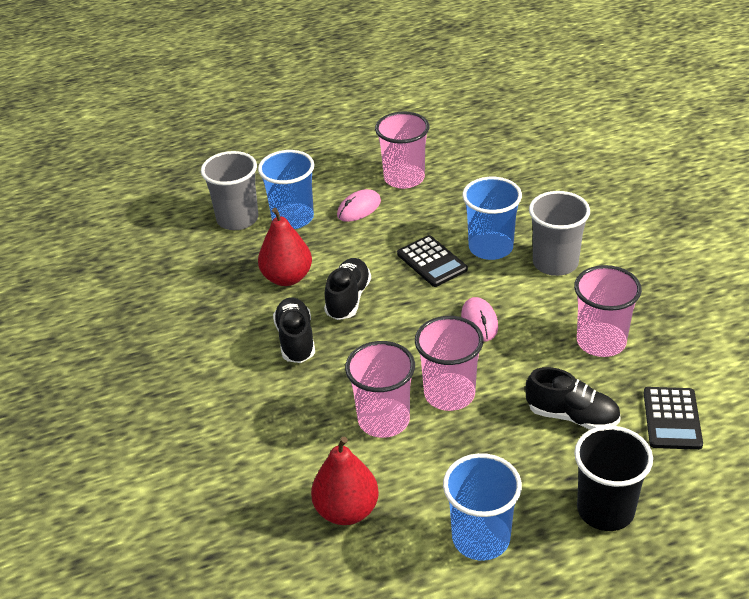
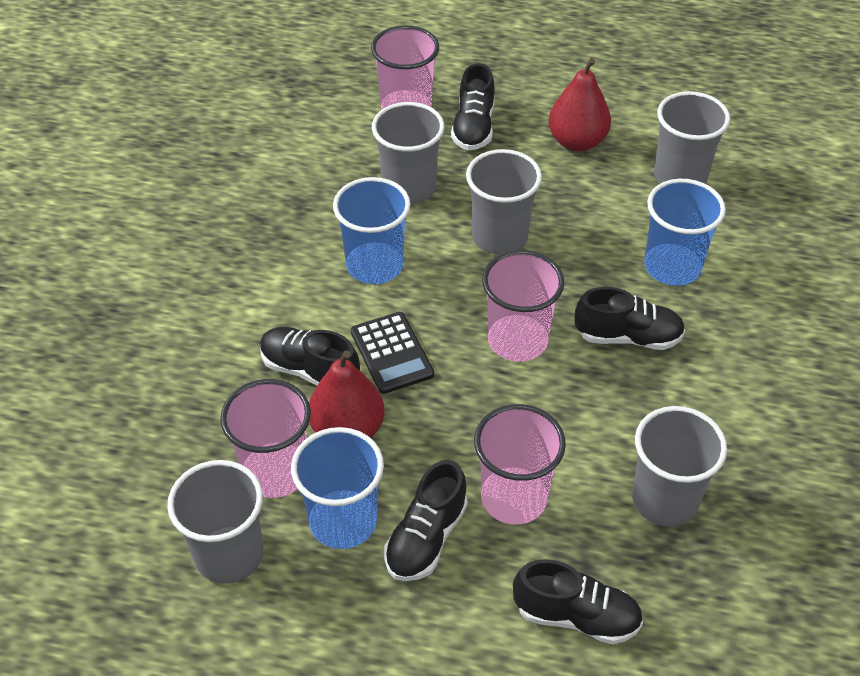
black calculator: 2 -> 1
black cup: 1 -> 0
black shoe: 3 -> 5
grey cup: 2 -> 5
pink mouse: 2 -> 0

